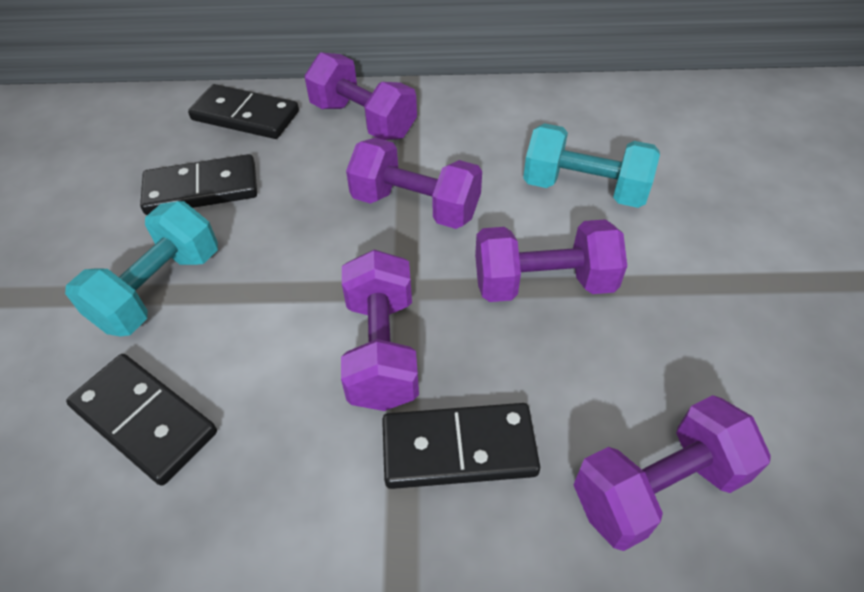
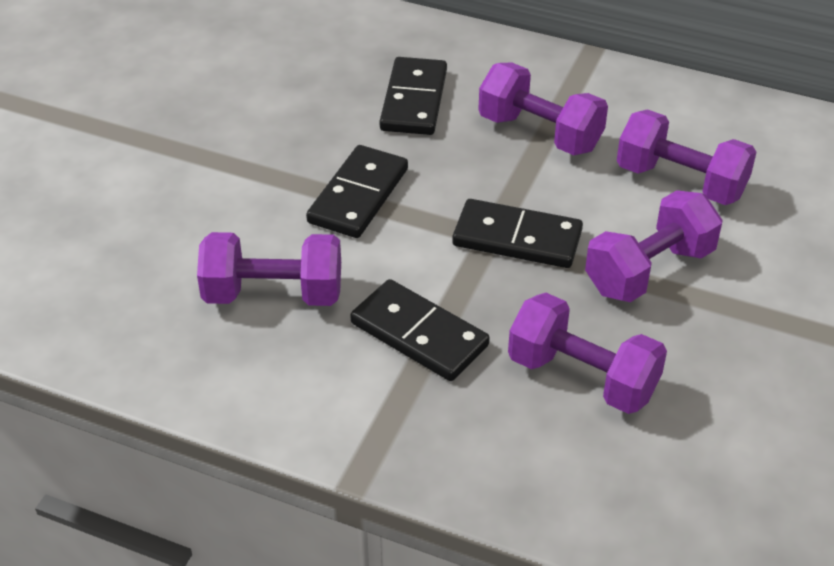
turquoise dumbbell: 2 -> 0

